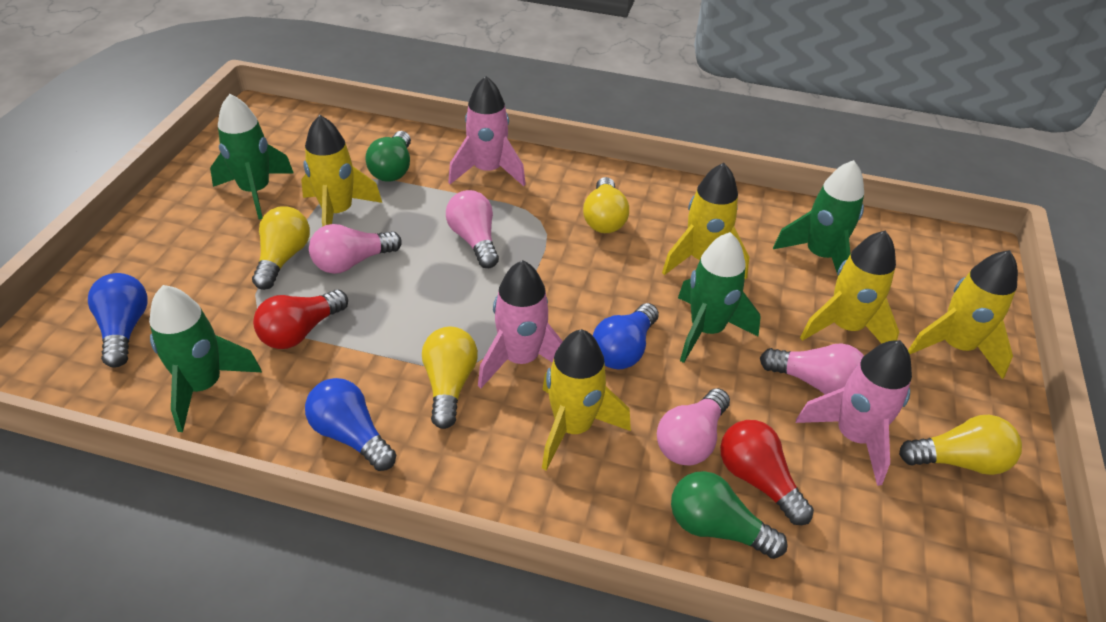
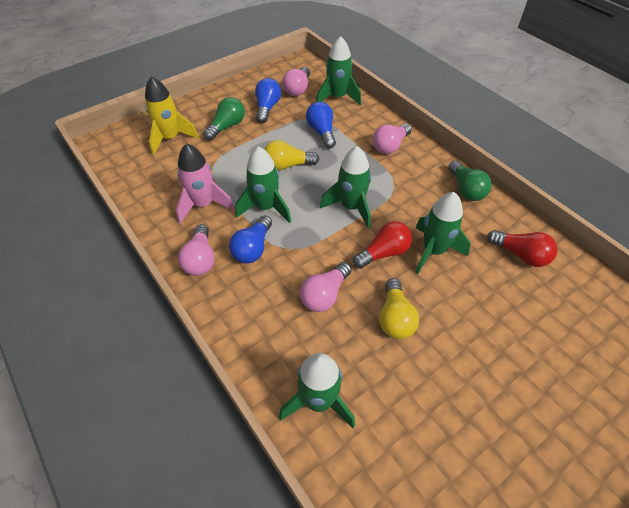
green rocket: 4 -> 5
pink rocket: 3 -> 1
yellow light bulb: 4 -> 2
yellow rocket: 5 -> 1

